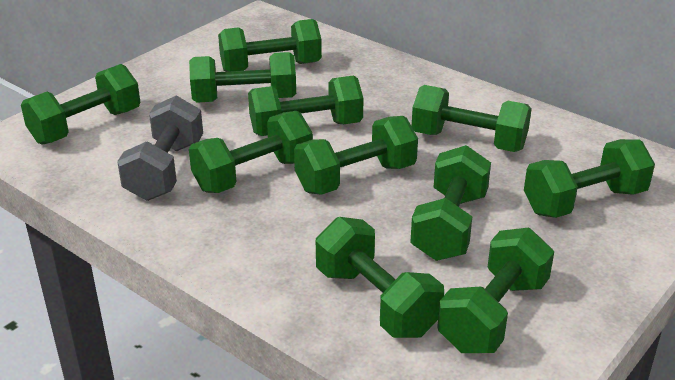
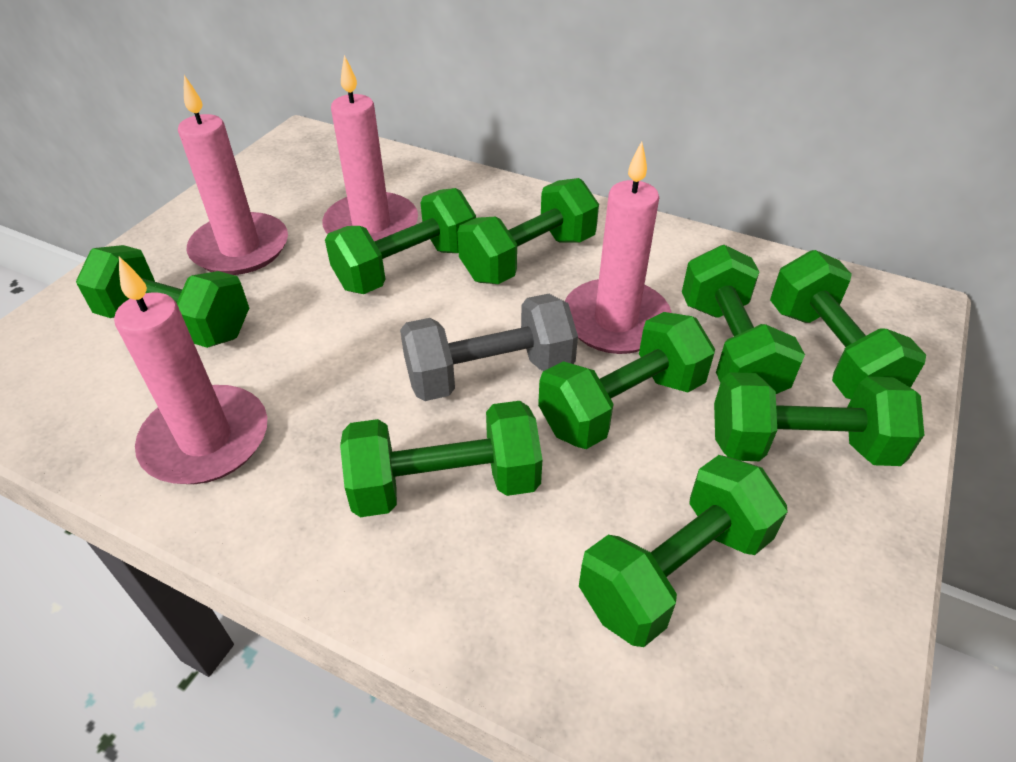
green dumbbell: 11 -> 9
pink candle: 0 -> 4

